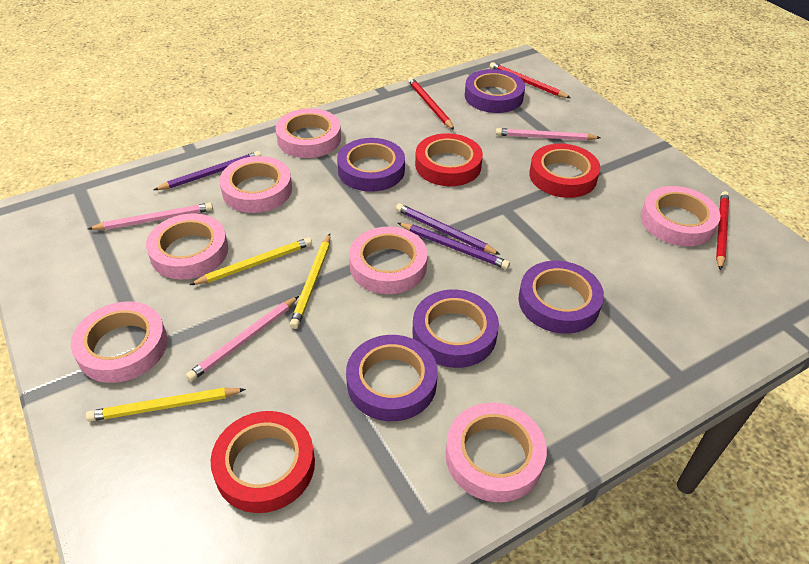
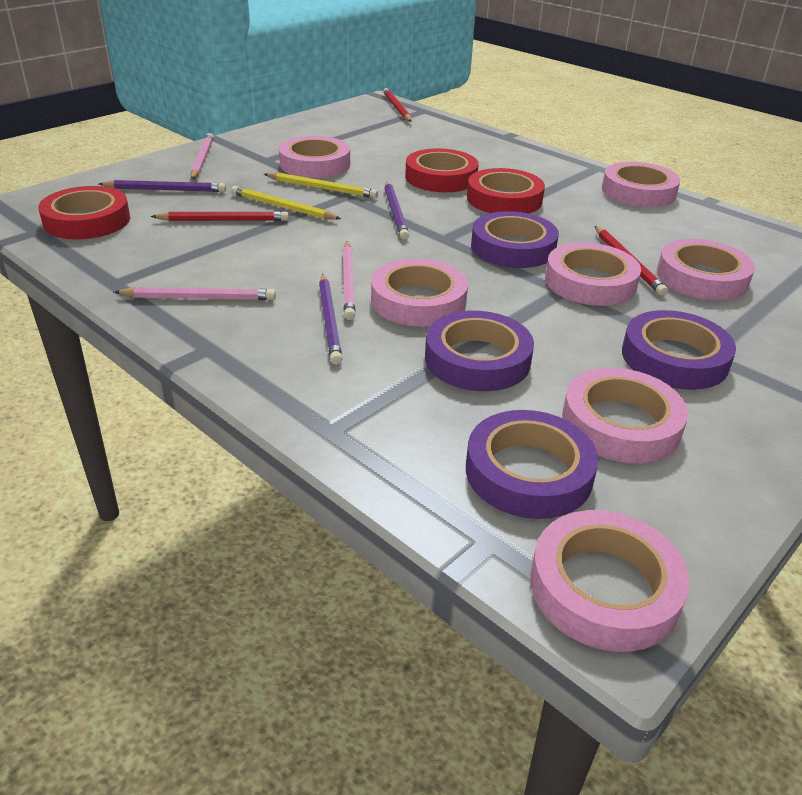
purple tape: 5 -> 4
yellow pencil: 3 -> 2

